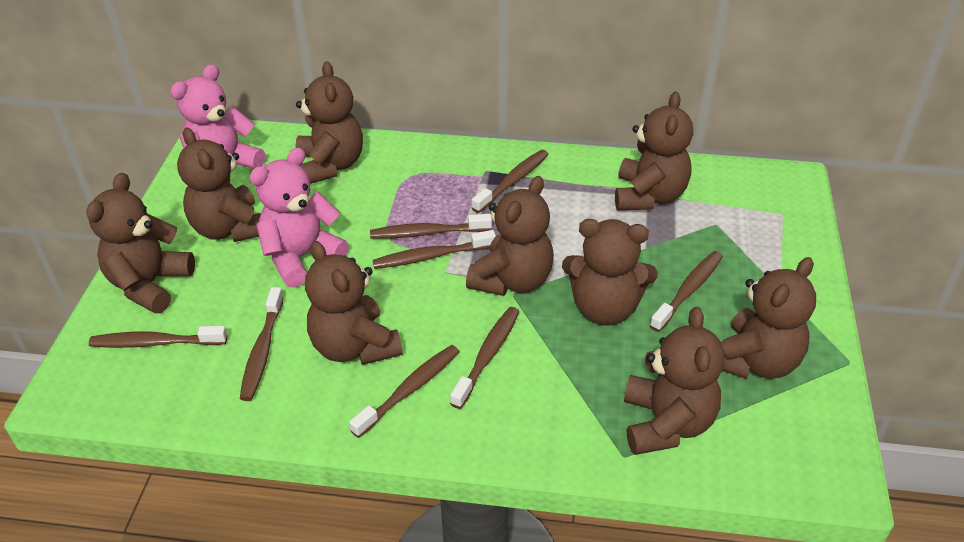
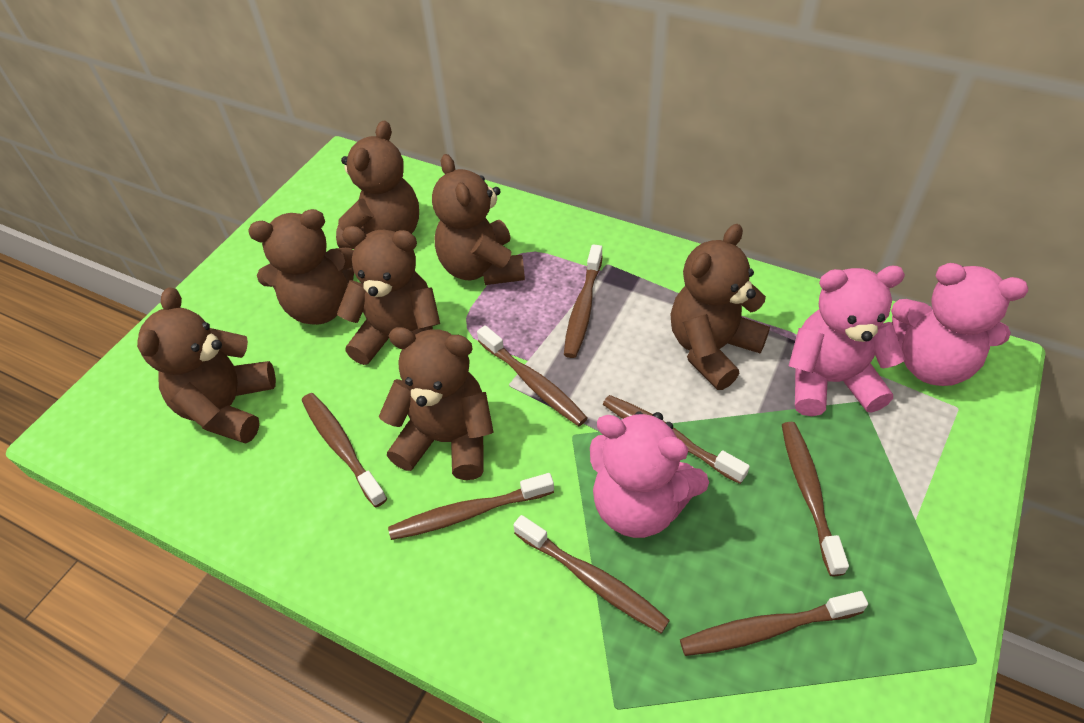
brown teddy bear: 9 -> 7
pink teddy bear: 2 -> 3

